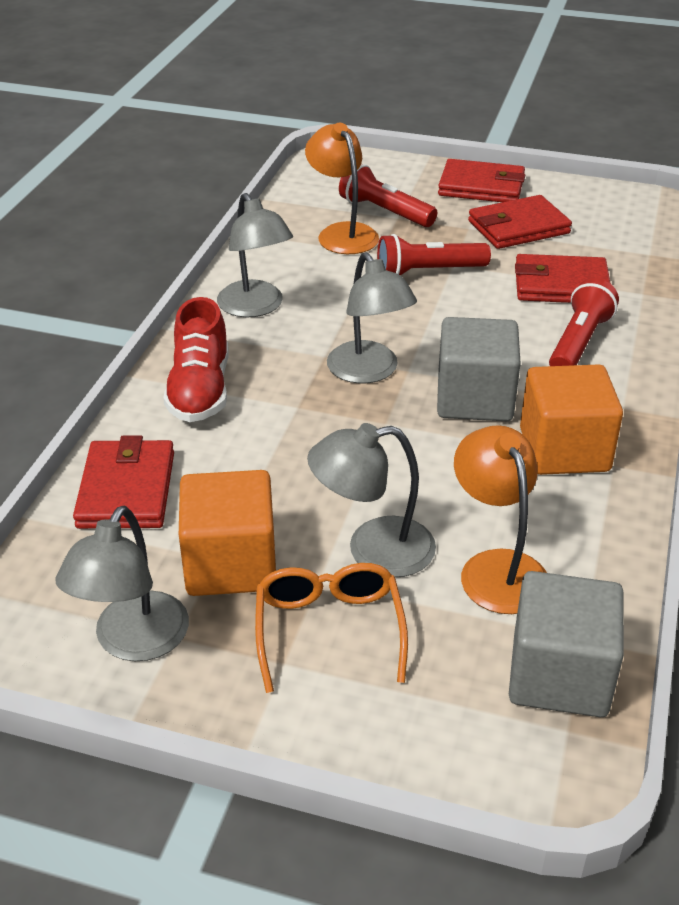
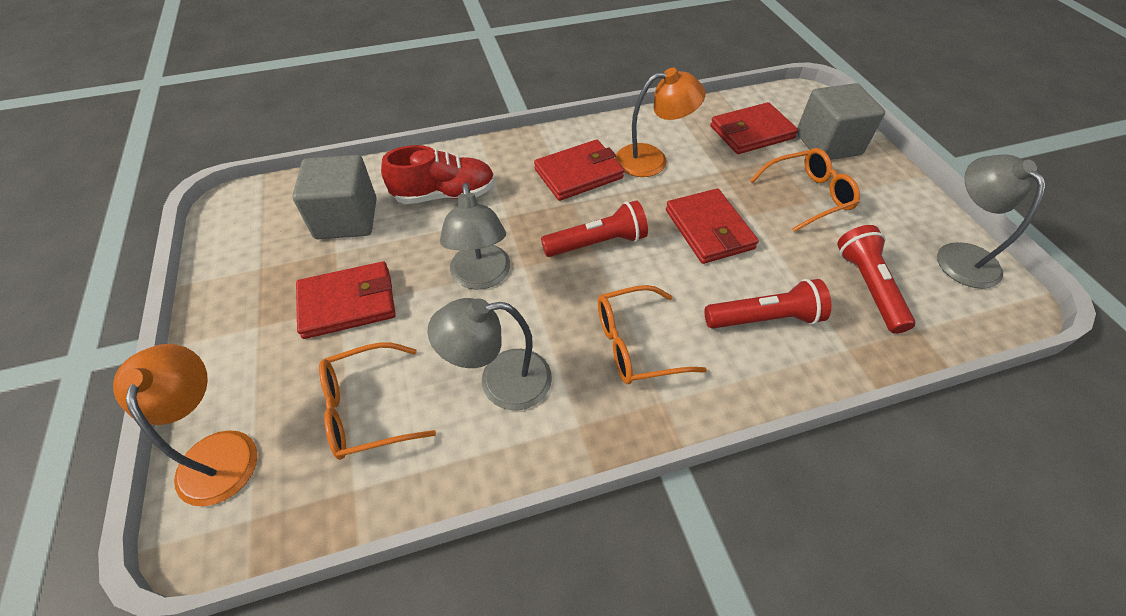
grey lamp: 4 -> 3
orange cube: 2 -> 0
orange glasses: 1 -> 3

